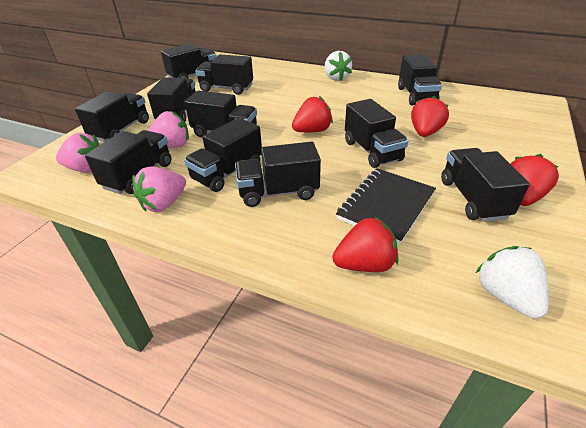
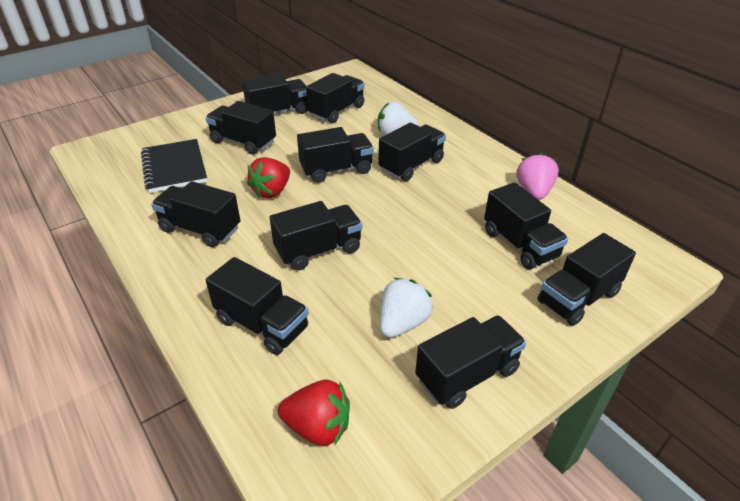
pink strawberry: 3 -> 1
red strawberry: 4 -> 2

